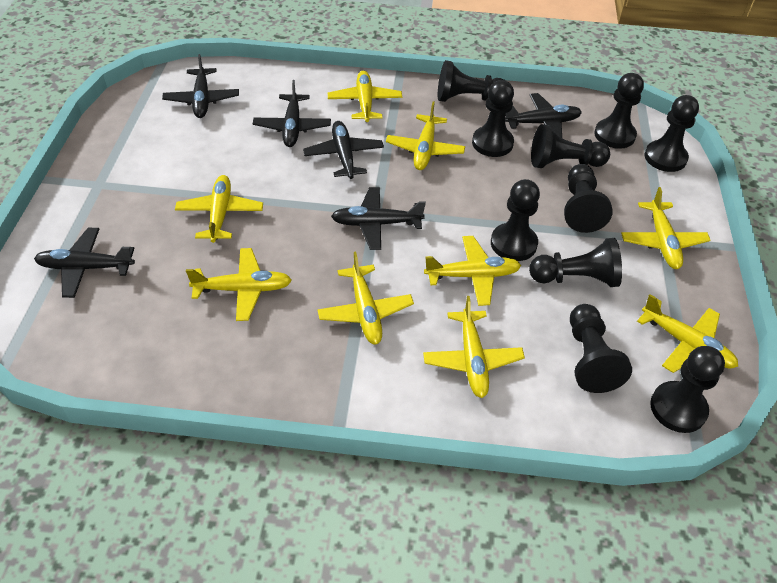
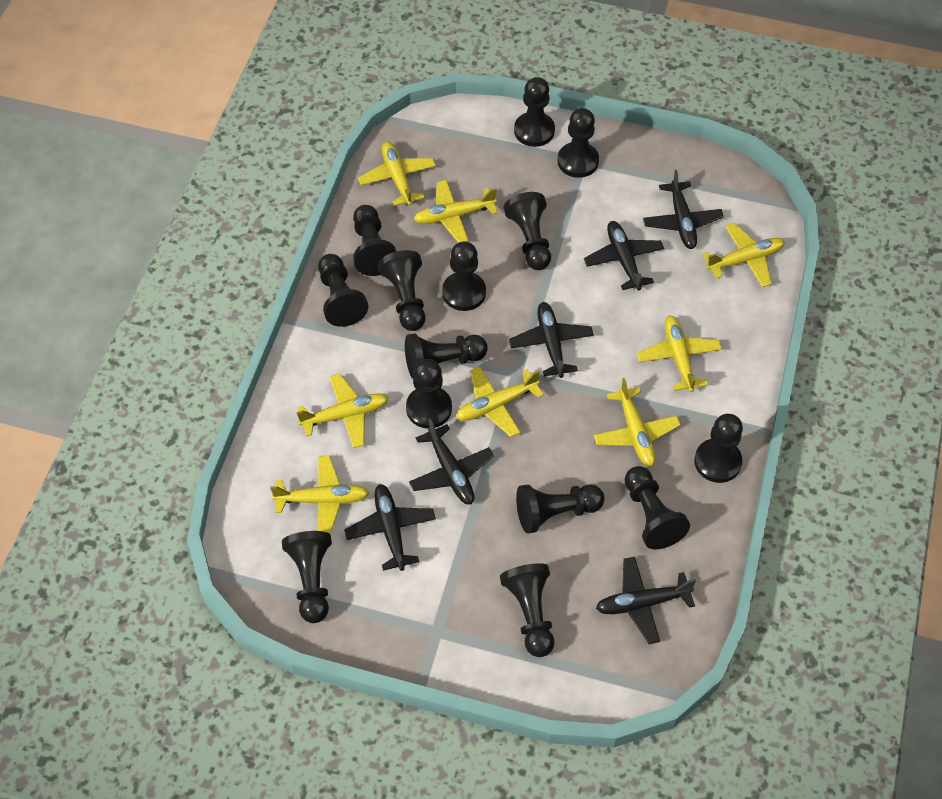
black pawn: 10 -> 14
yellow plane: 9 -> 8

